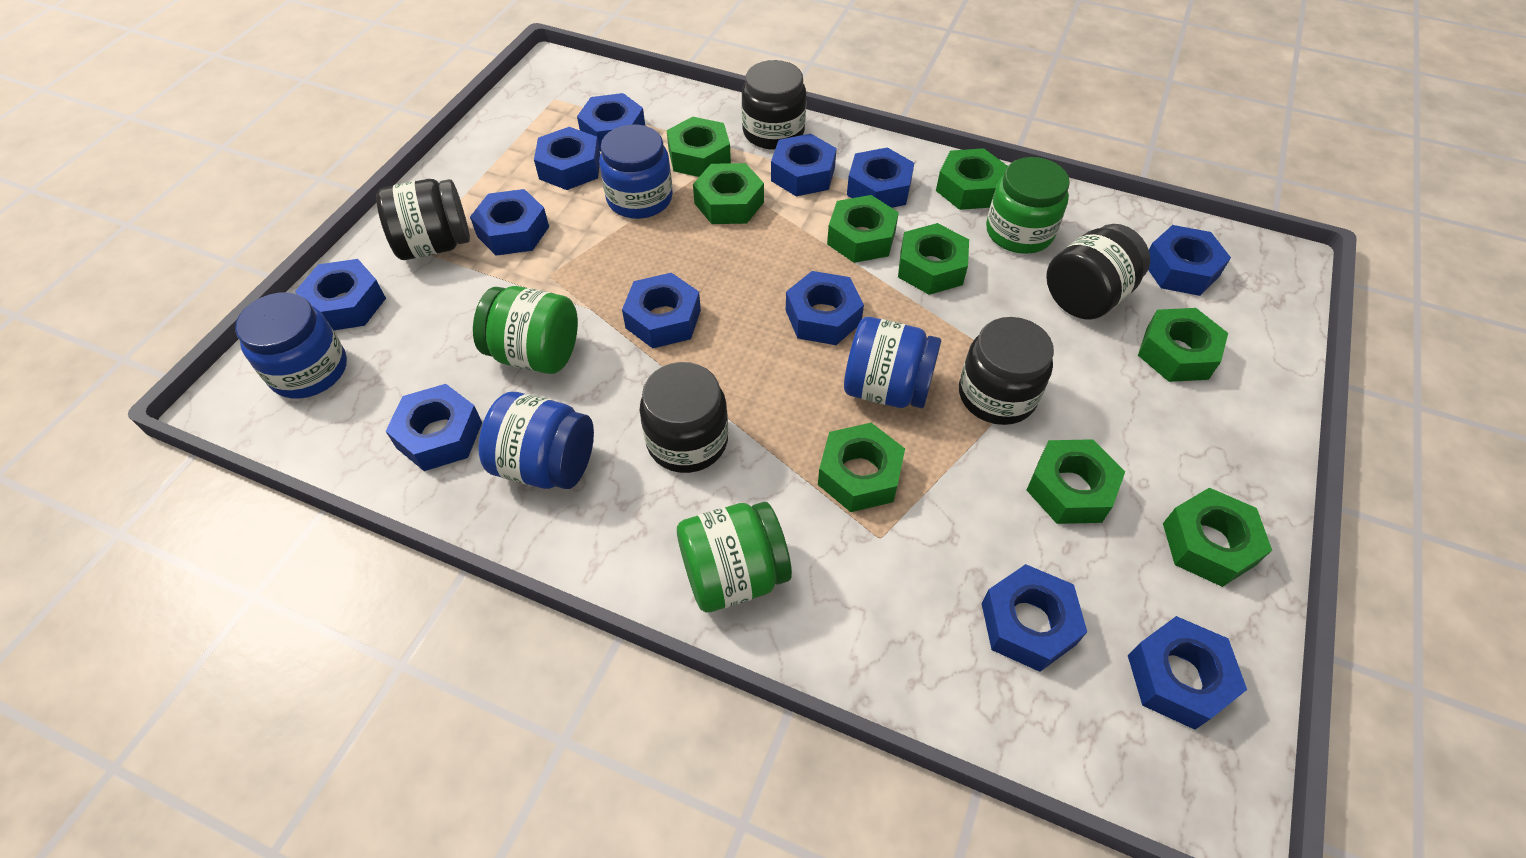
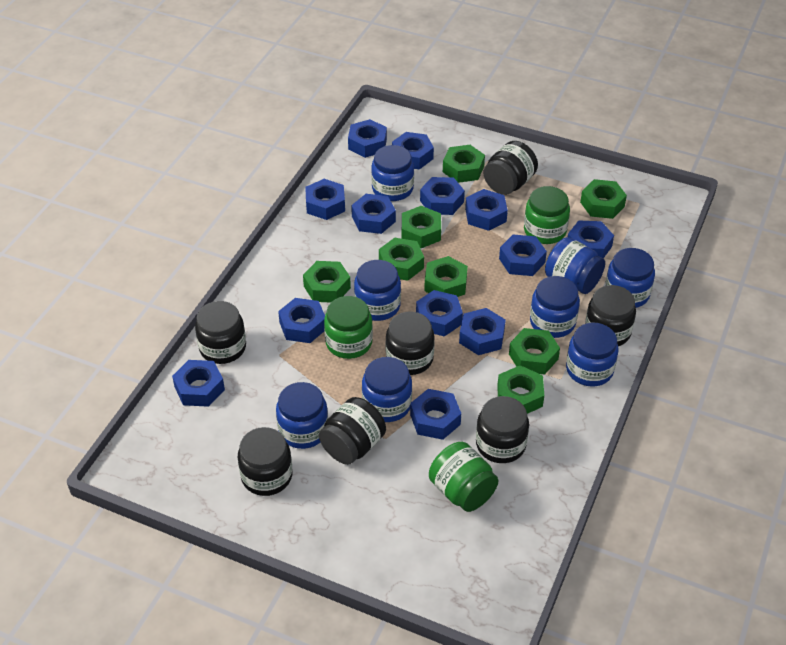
black jar: 5 -> 7
blue jar: 4 -> 8
blue nut: 12 -> 13
green nut: 9 -> 8

